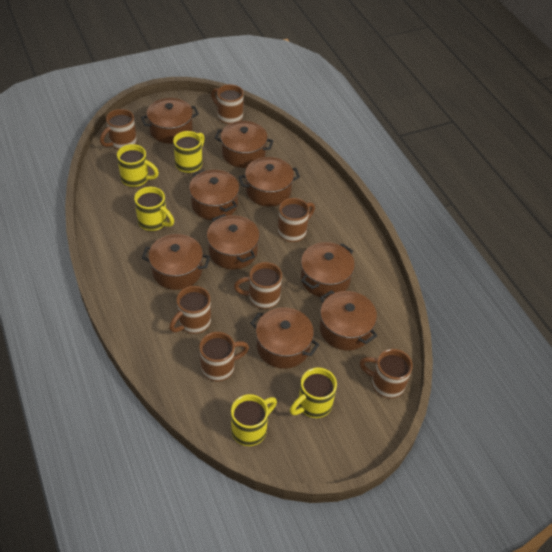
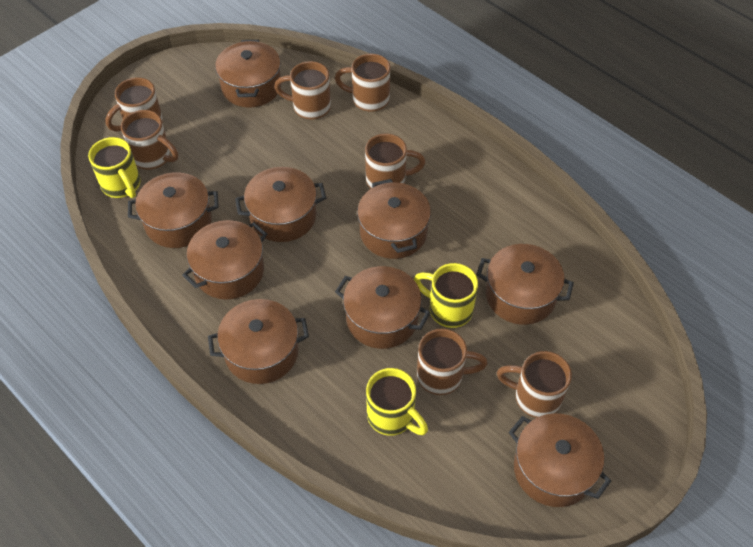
yellow mug: 5 -> 3

